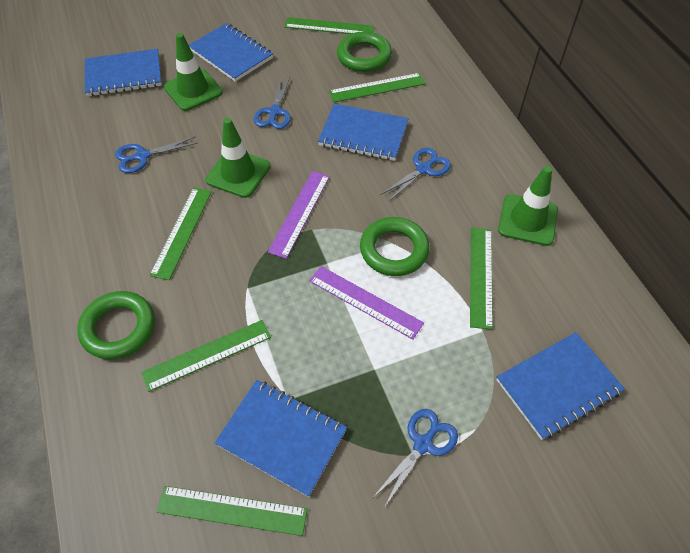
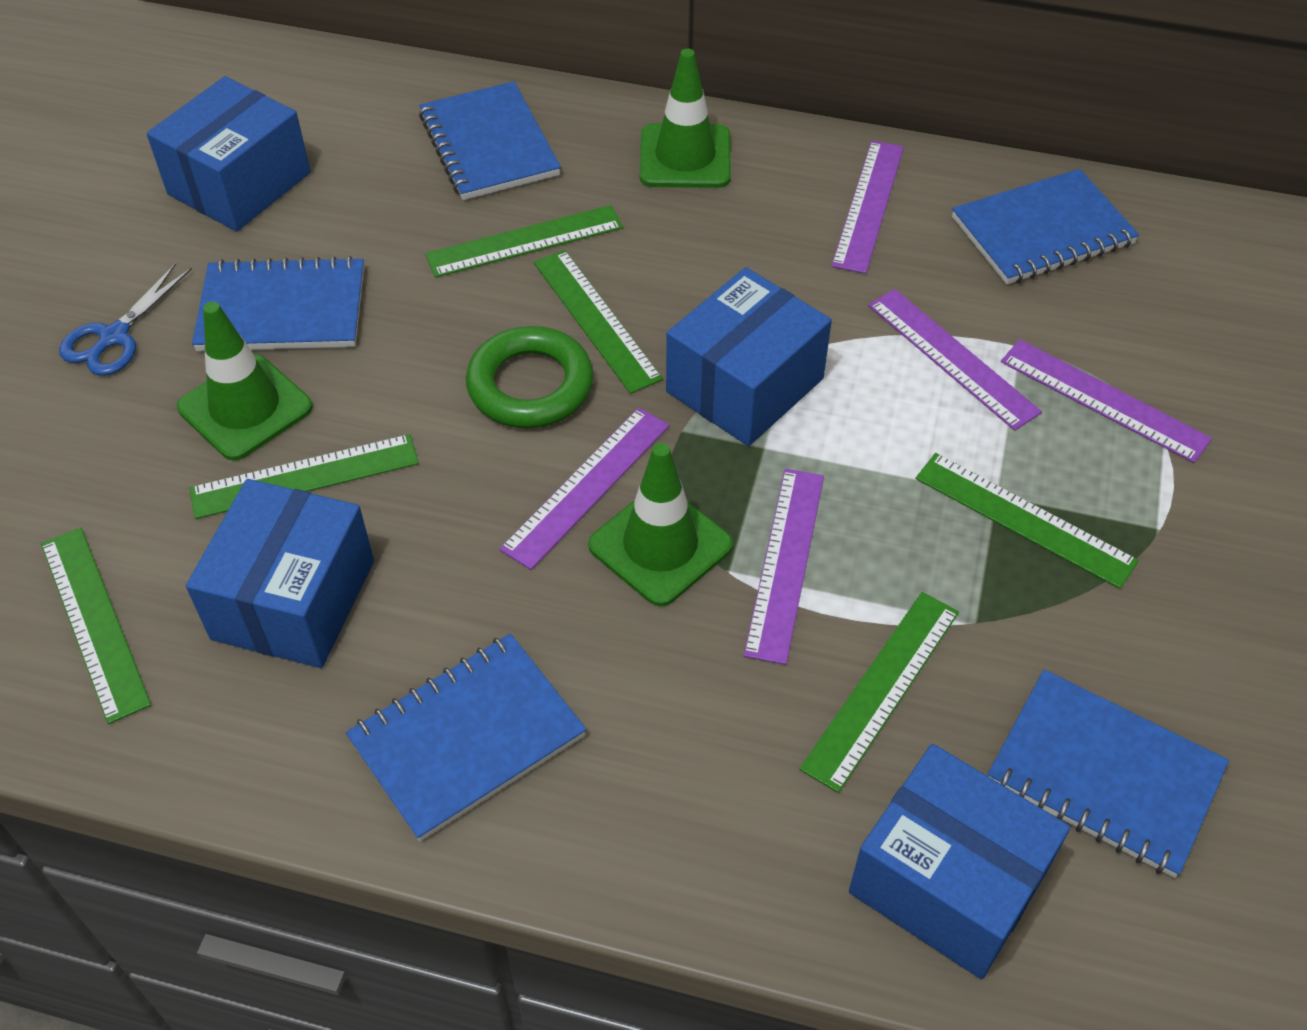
blue box: 0 -> 4
blue scissors: 4 -> 1
green ring: 3 -> 1
purple ruler: 2 -> 5

